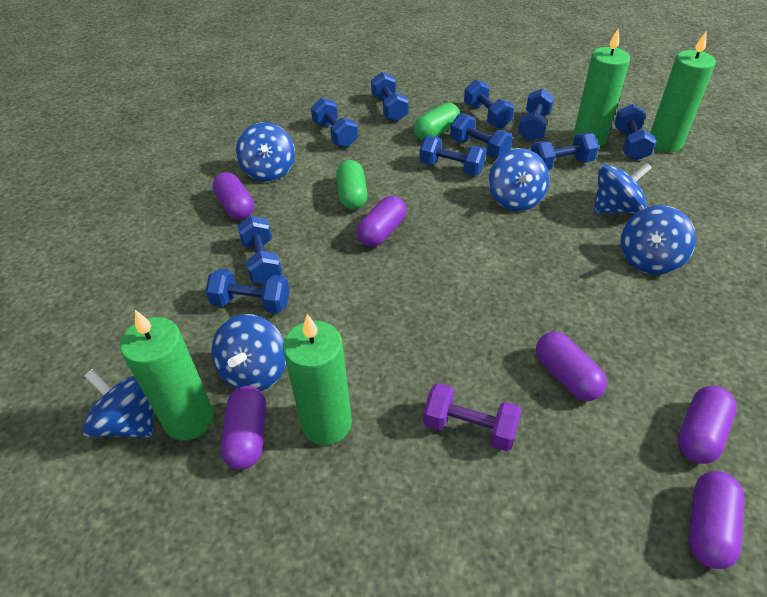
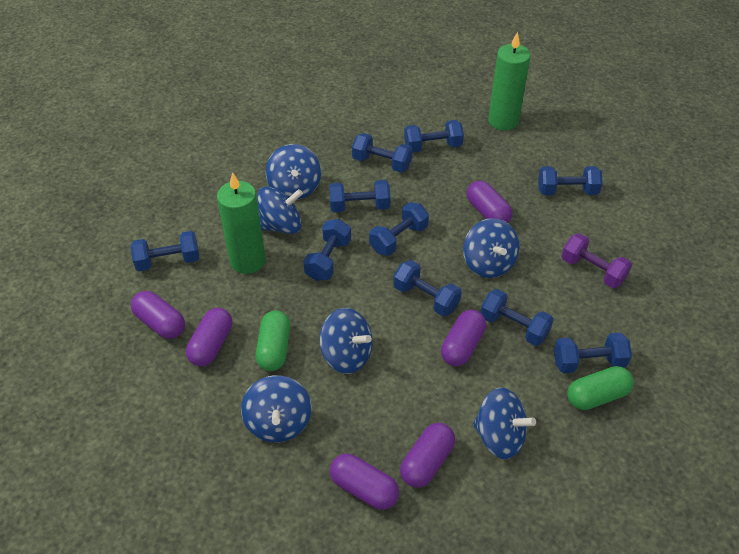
green candle: 4 -> 2

